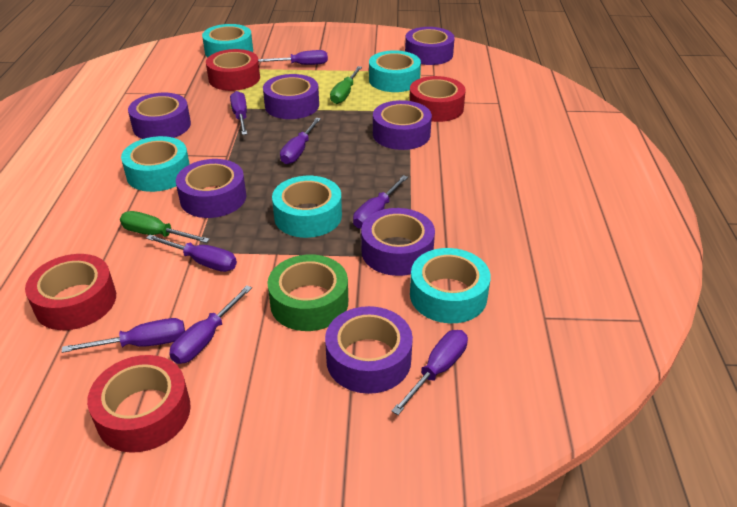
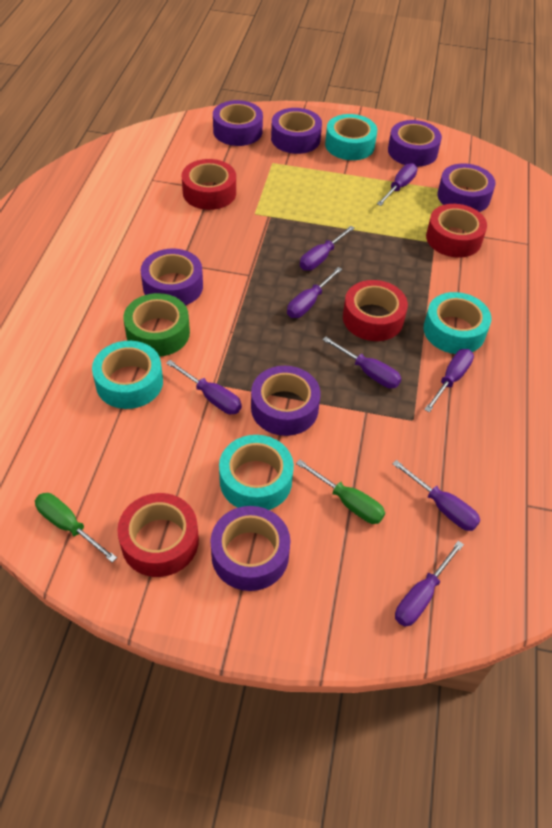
turquoise tape: 5 -> 4

